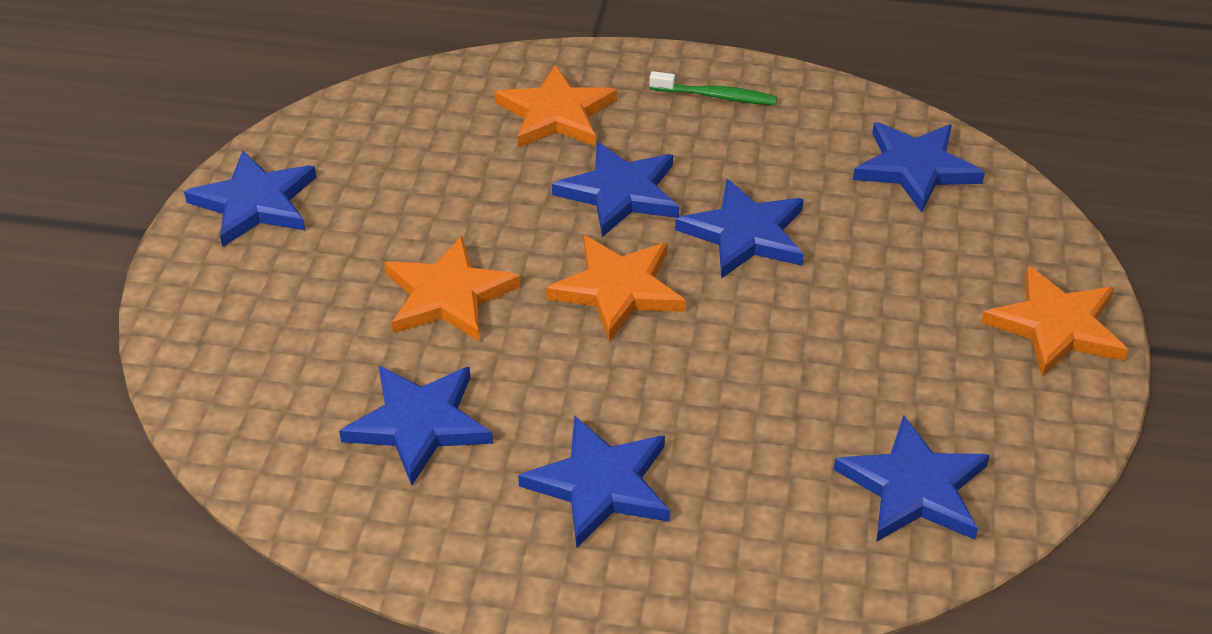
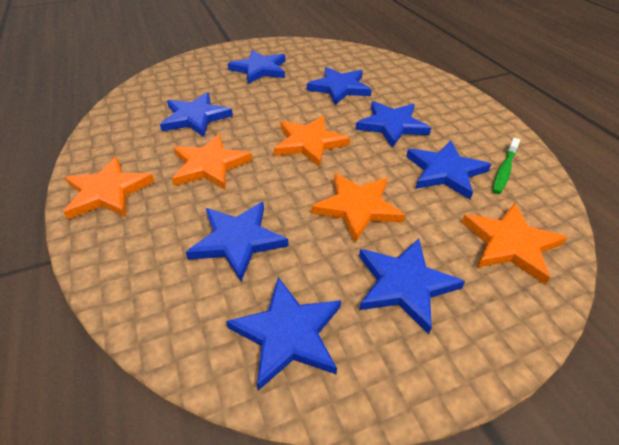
blue star: 7 -> 8
orange star: 4 -> 5

